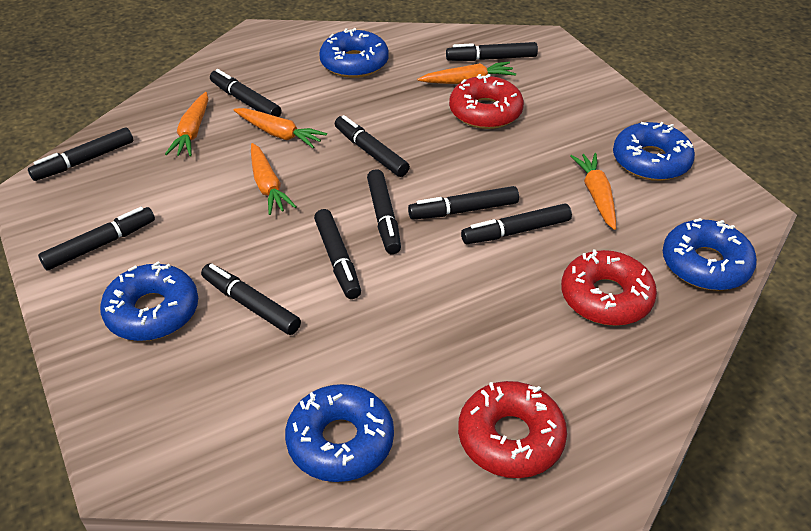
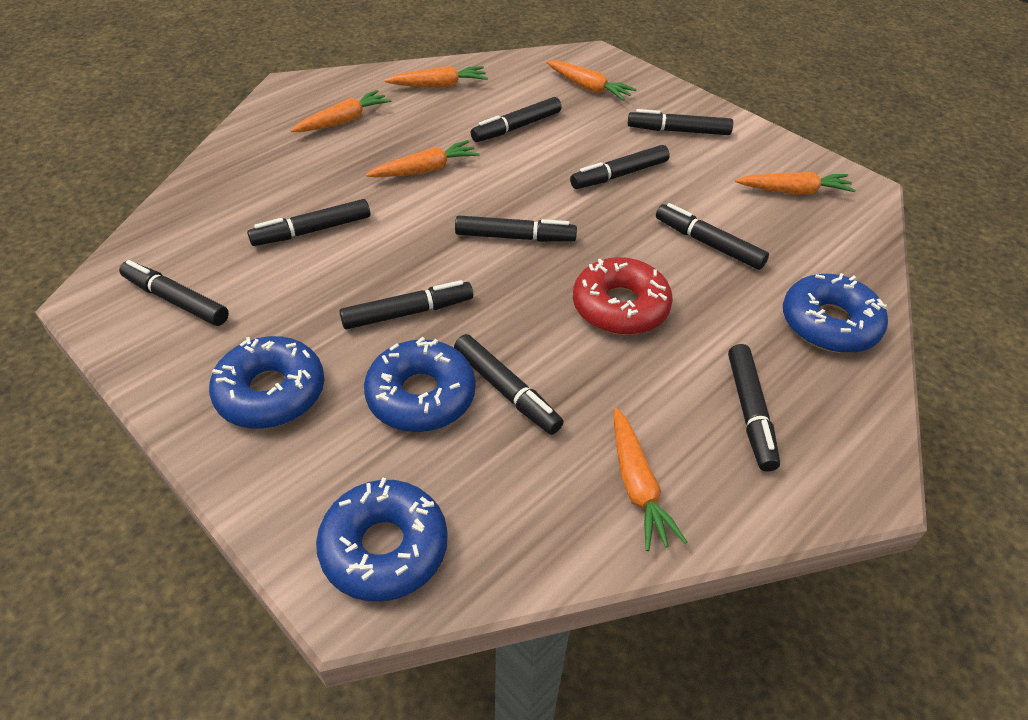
blue donut: 5 -> 4
orange carrot: 5 -> 6
red donut: 3 -> 1

